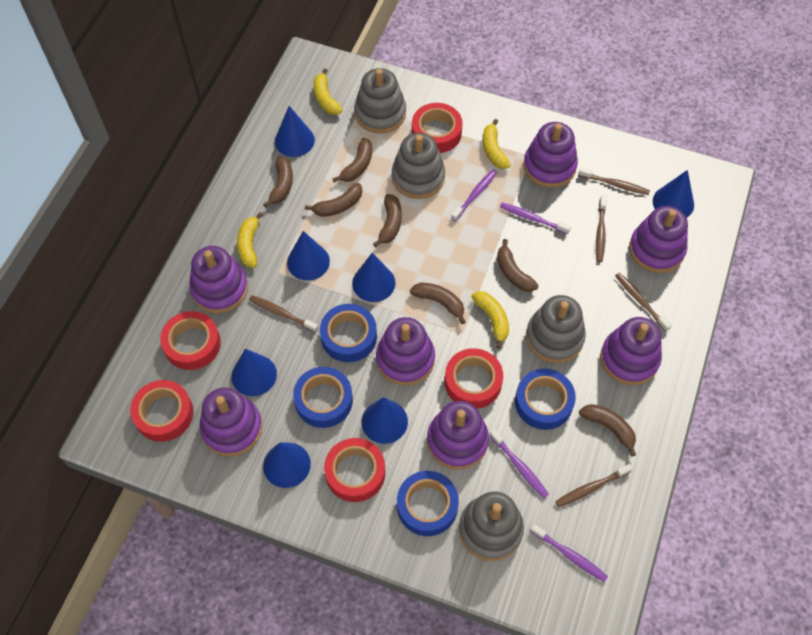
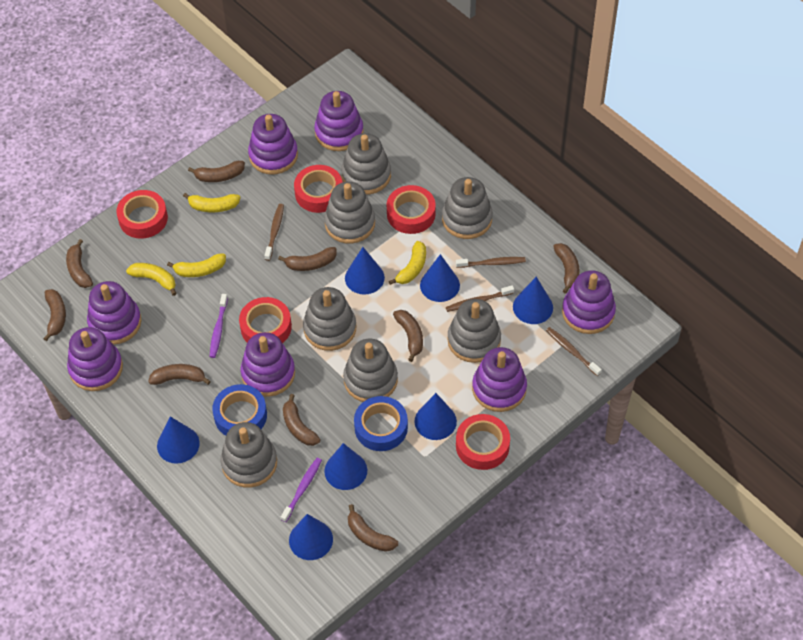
blue tape: 4 -> 2
brown banana: 7 -> 9
brown toothbrush: 5 -> 4
grey stacking toy: 4 -> 7
purple toothbrush: 4 -> 2

